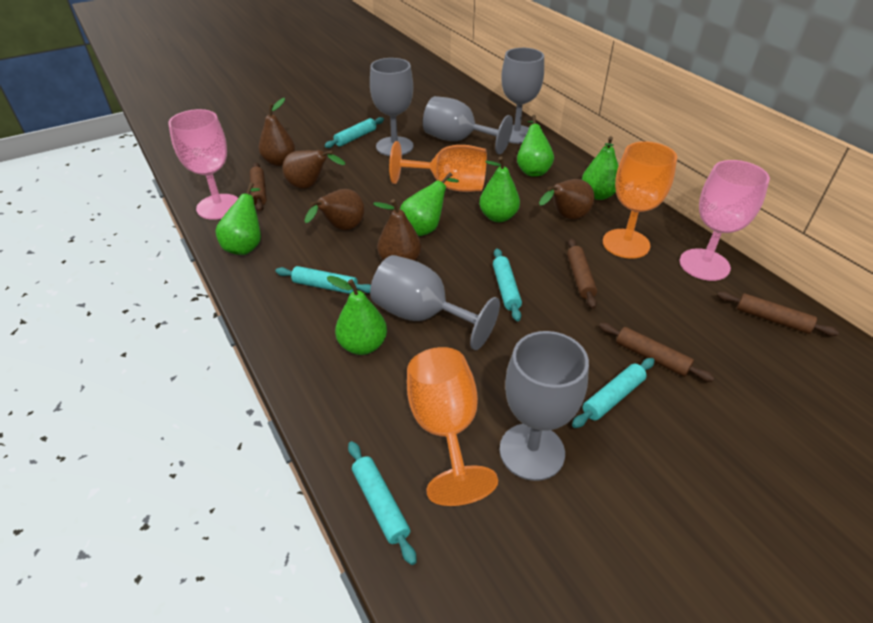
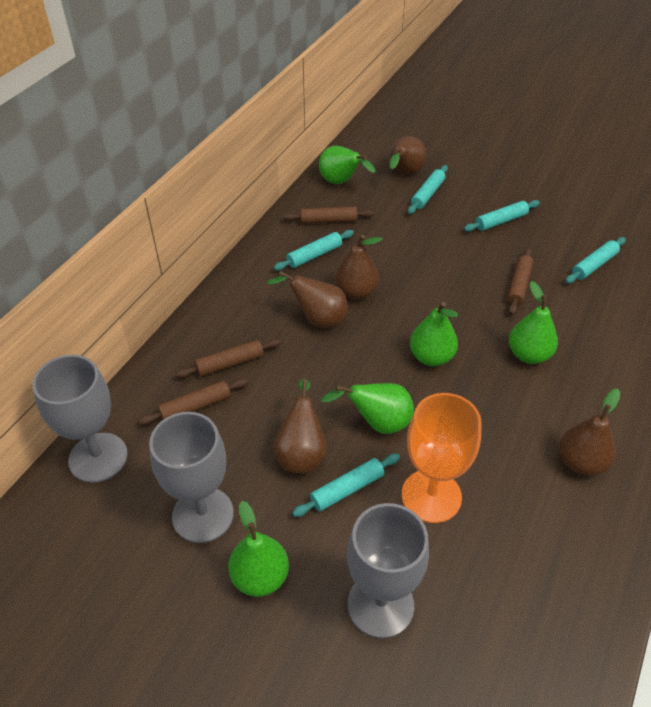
green pear: 6 -> 5
grey goblet: 5 -> 3
orange goblet: 3 -> 1
pink goblet: 2 -> 0

